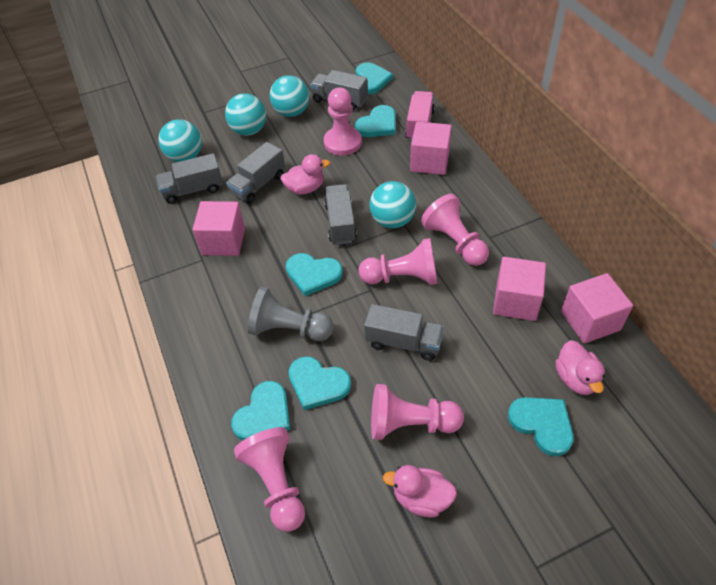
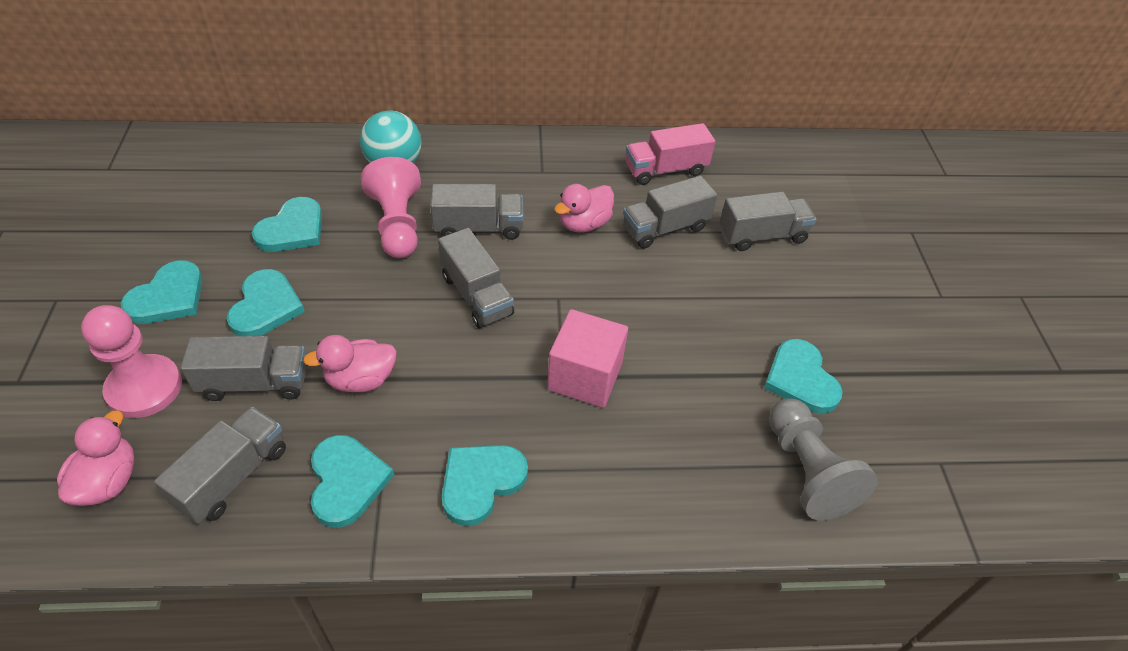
grey truck: 5 -> 6
pink cube: 4 -> 1
pink pawn: 5 -> 2
turquoise ball: 4 -> 1

